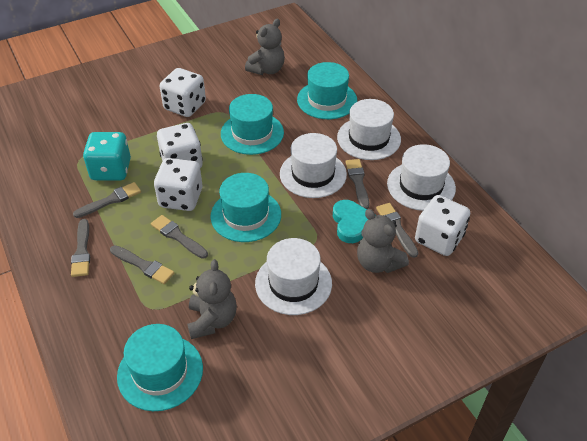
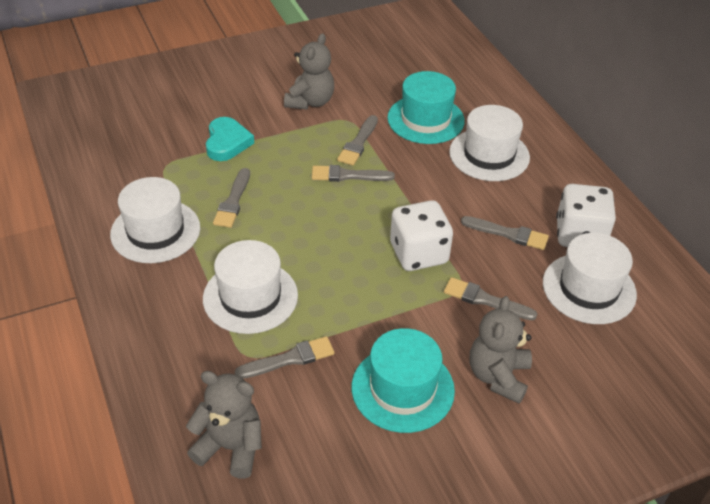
turquoise dice: 1 -> 0
turquoise hat: 4 -> 2
white dice: 4 -> 2

